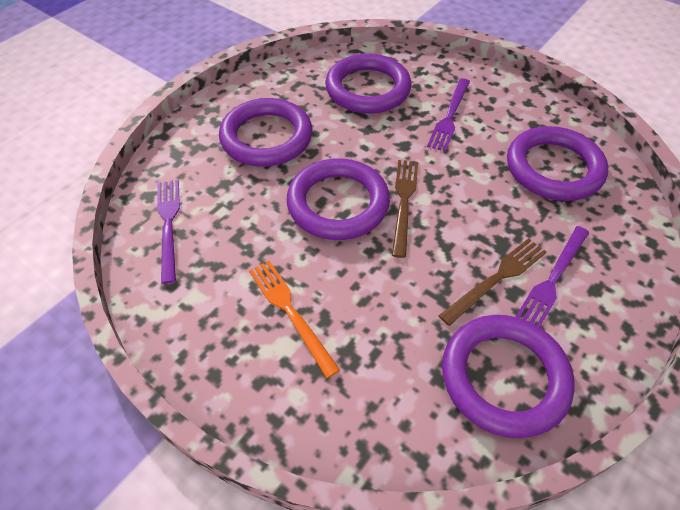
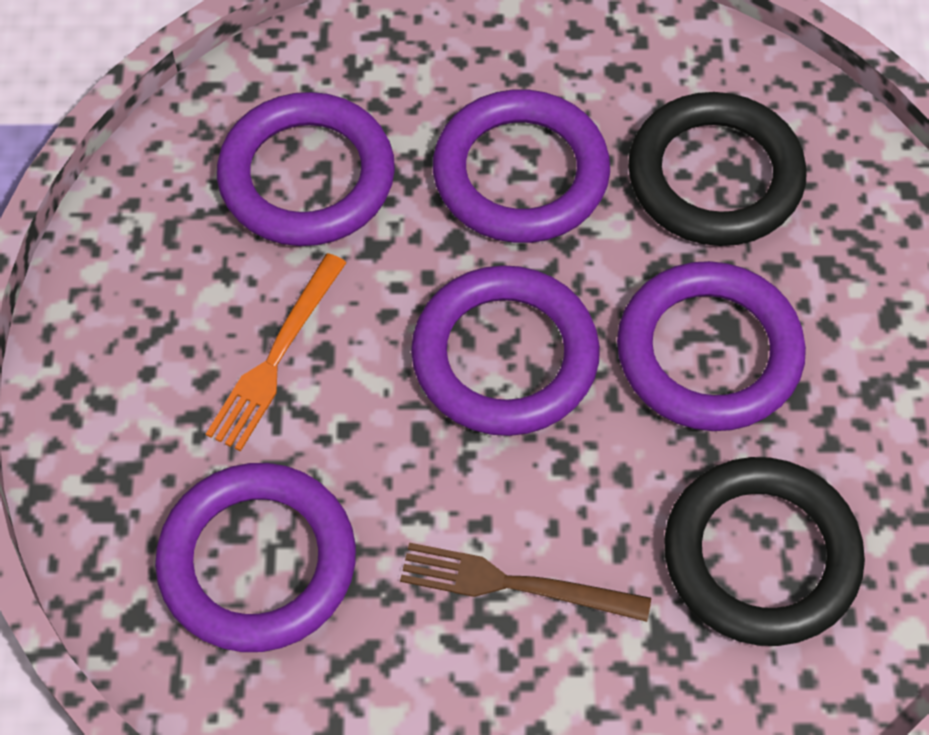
black ring: 0 -> 2
brown fork: 2 -> 1
purple fork: 3 -> 0

